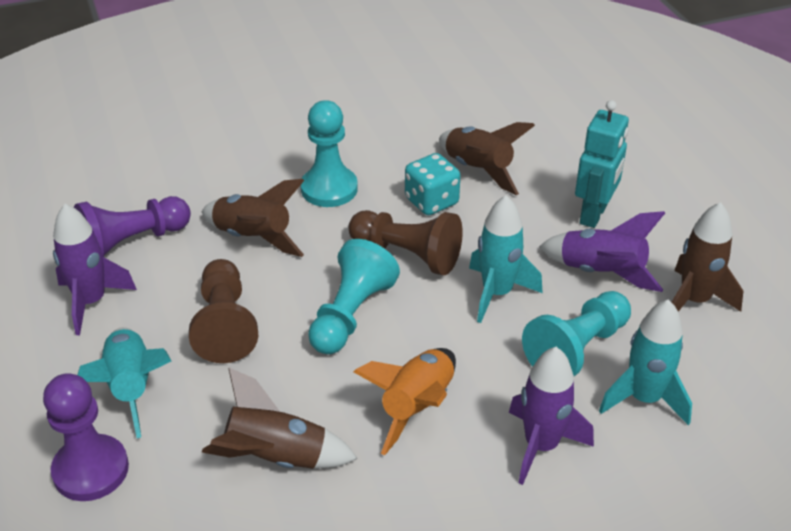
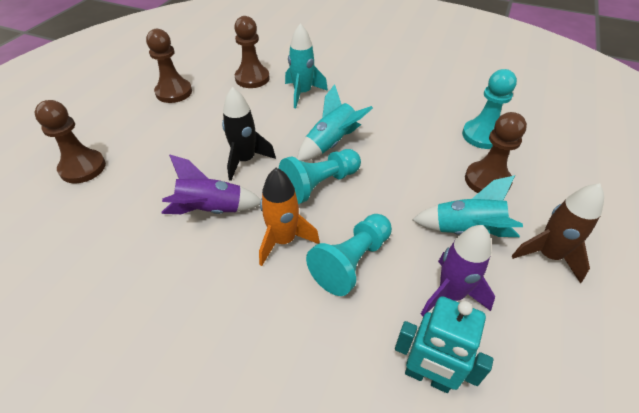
black rocket: 0 -> 1
brown pawn: 2 -> 4
brown rocket: 4 -> 1
purple pawn: 2 -> 0
purple rocket: 3 -> 2
turquoise dice: 1 -> 0

